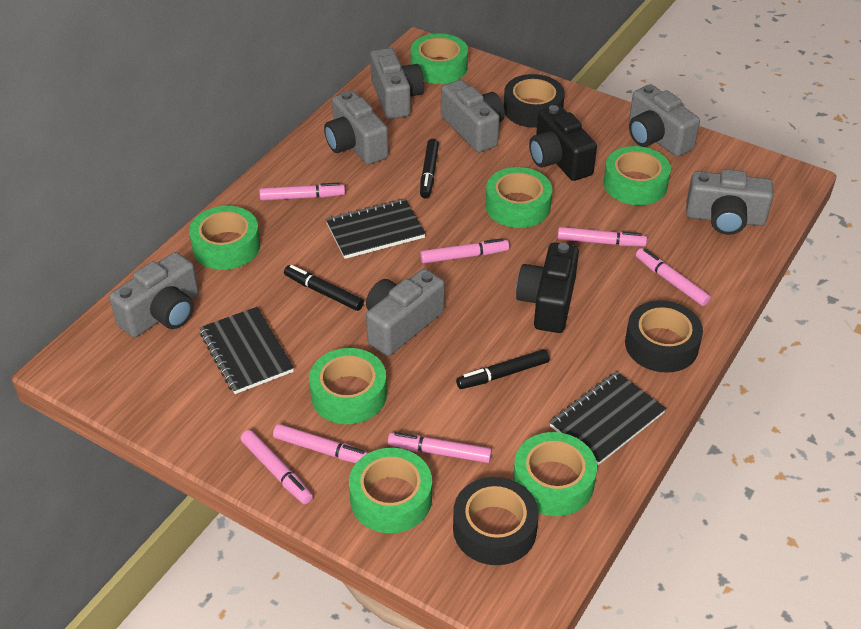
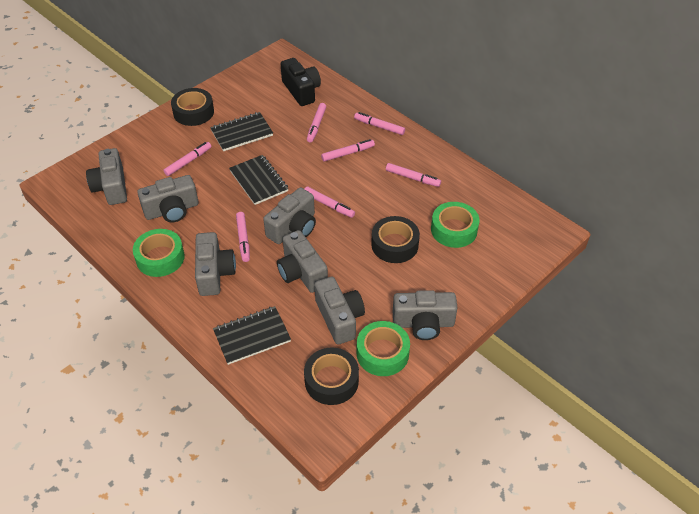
black camera: 2 -> 1
black marker: 3 -> 0
green tape: 7 -> 3

